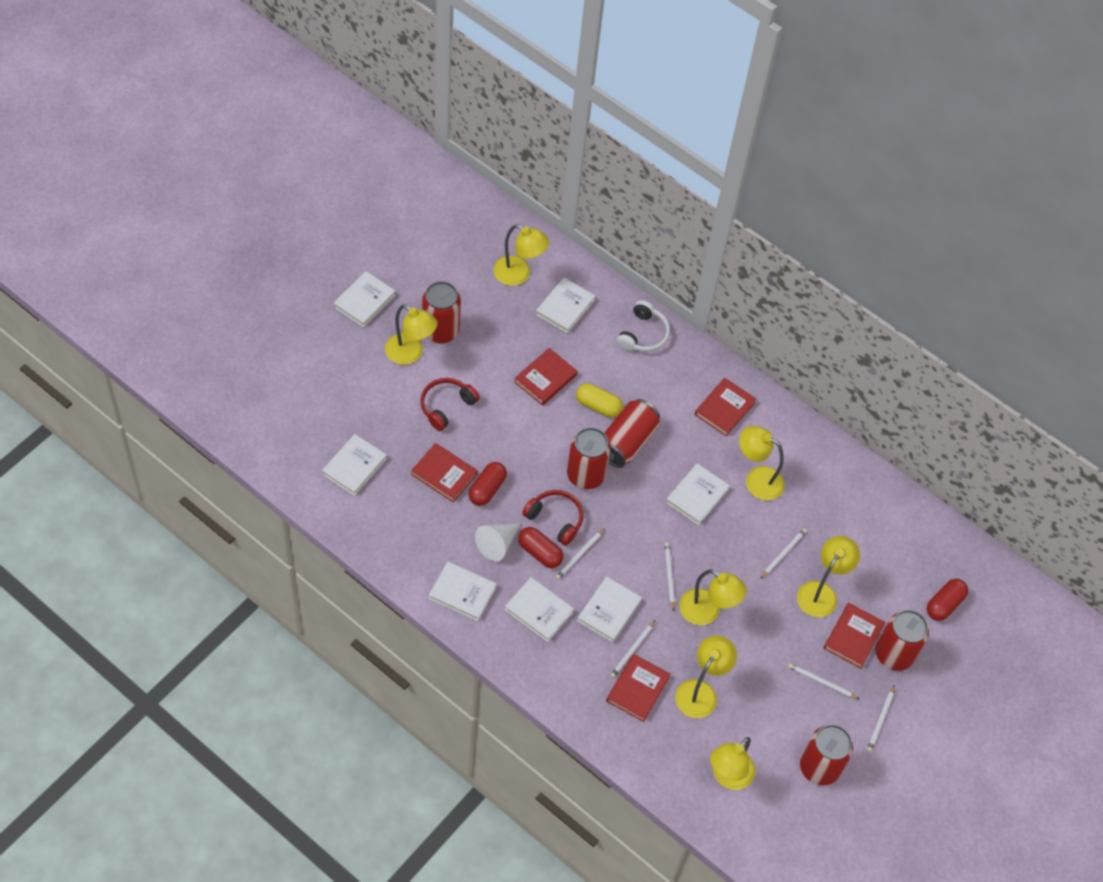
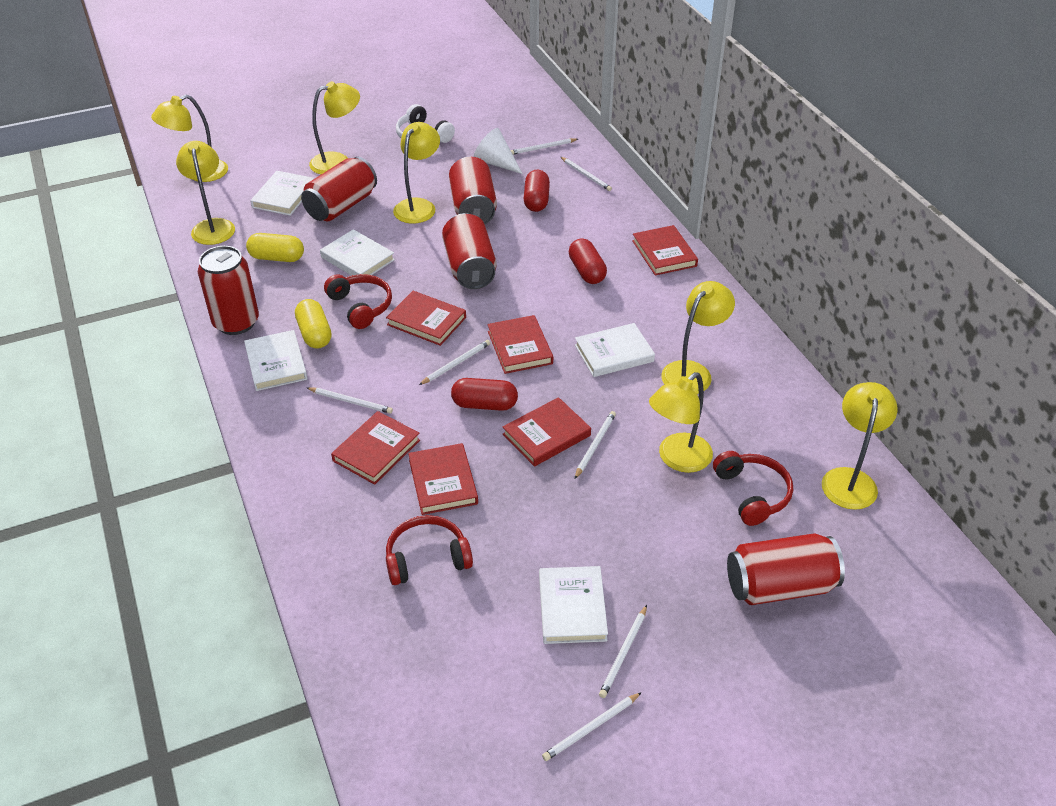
red book: 5 -> 6
red headphones: 2 -> 3
white book: 7 -> 5
white pencil: 6 -> 7
yellow capsule: 1 -> 2

